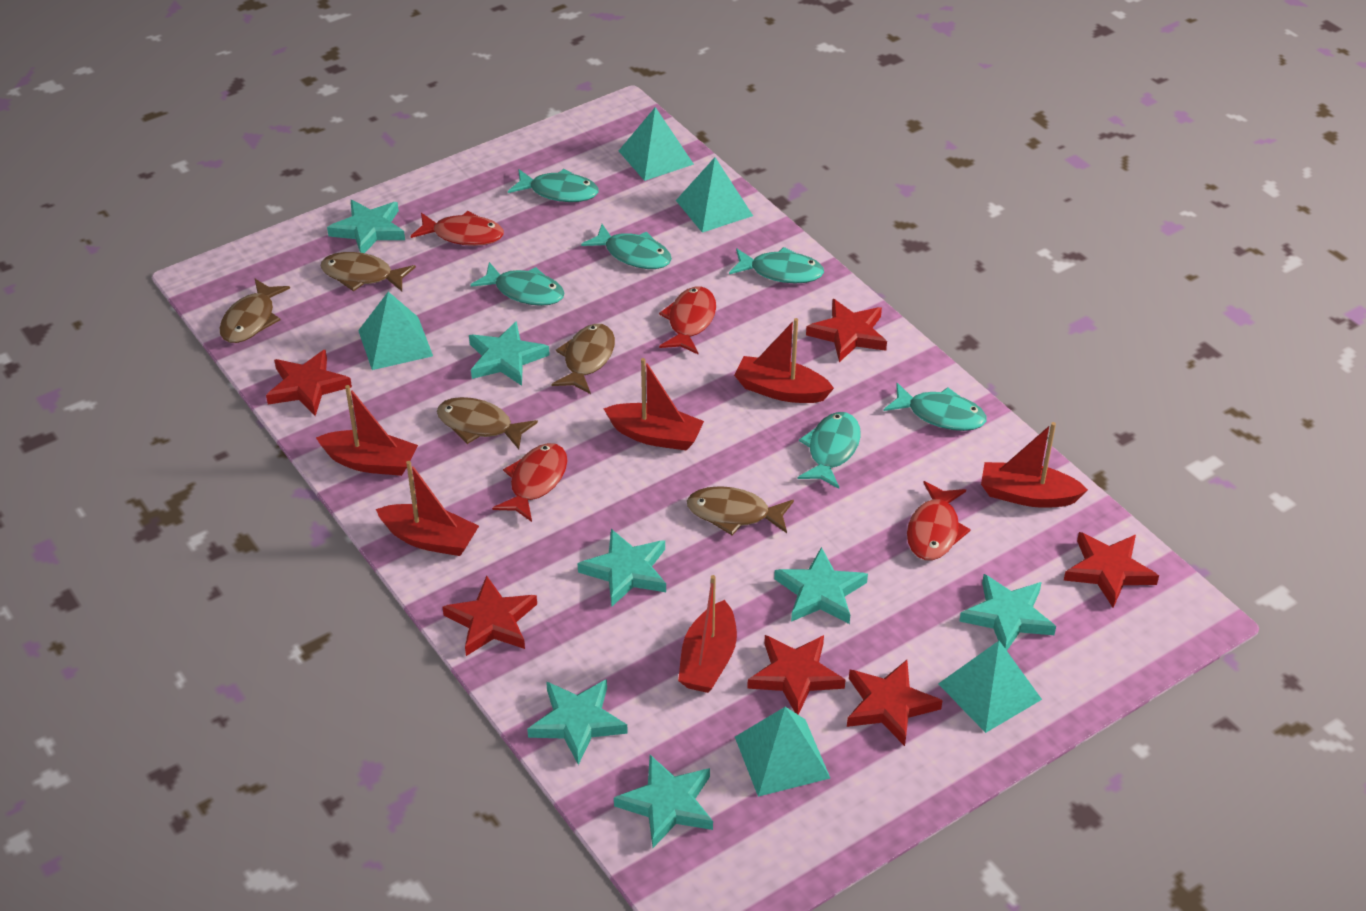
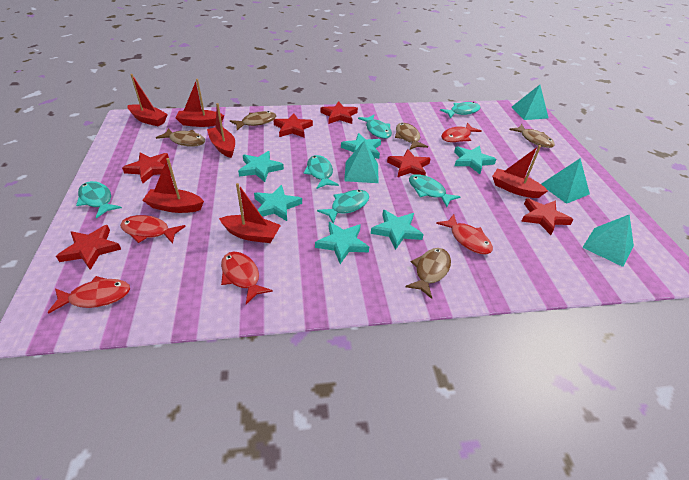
red fish: 4 -> 5
turquoise pyramid: 5 -> 4
turquoise star: 7 -> 6

